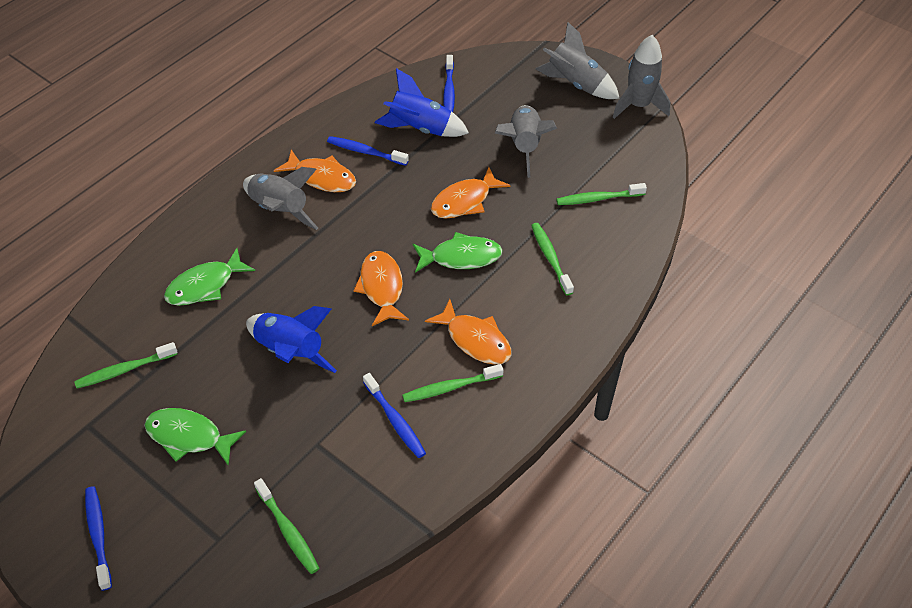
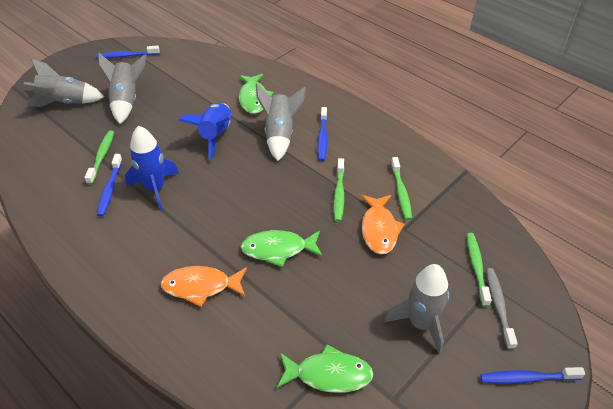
green toothbrush: 5 -> 4
grey toothbrush: 0 -> 1
orange fish: 4 -> 2

